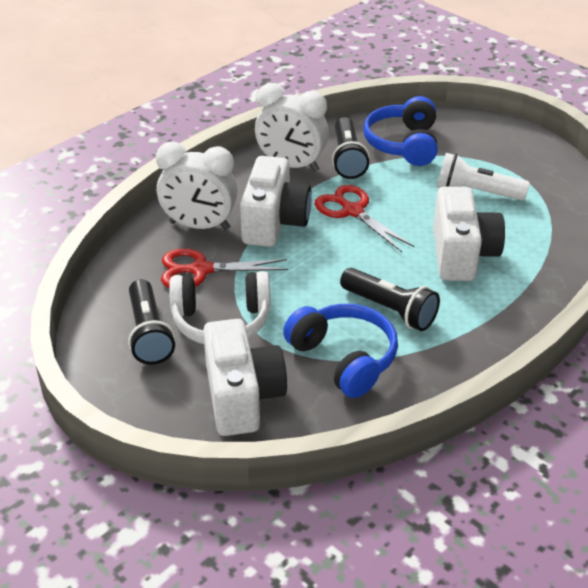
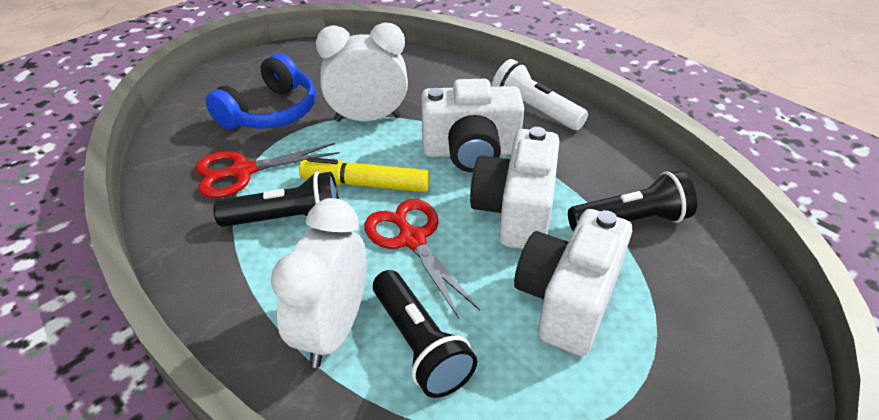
blue headphones: 2 -> 1
white headphones: 1 -> 0
yellow marker: 0 -> 1

